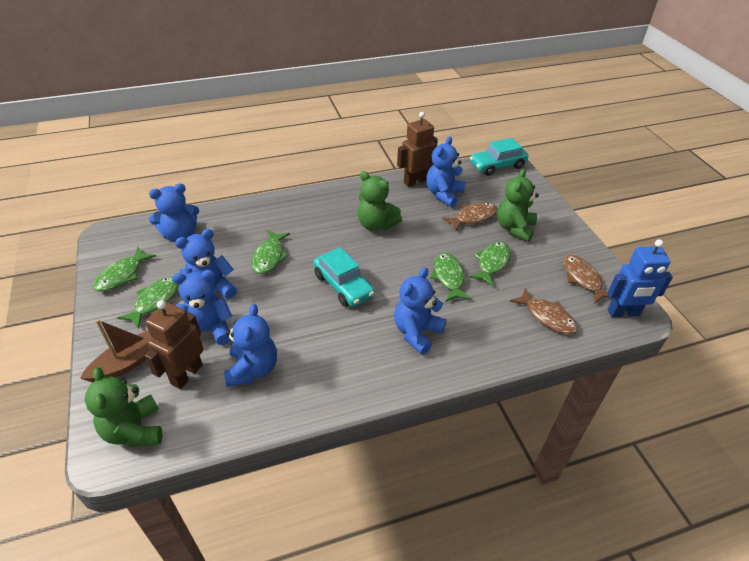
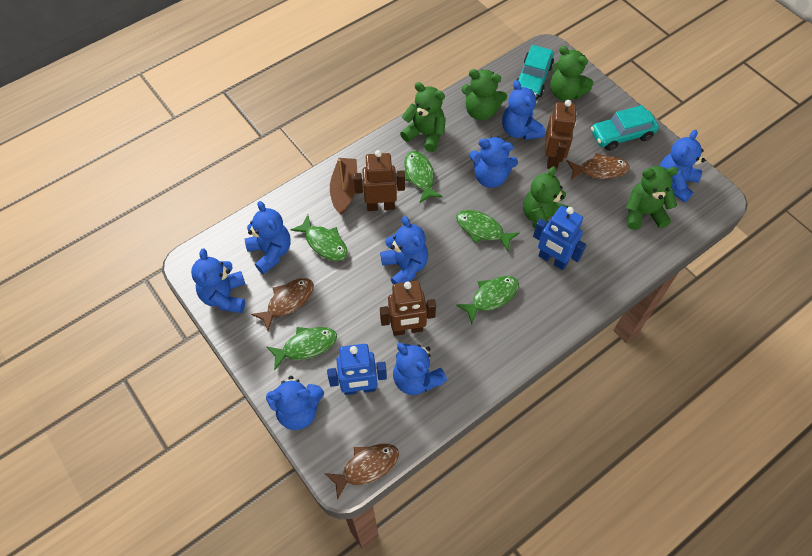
blue robot: 1 -> 2
blue teddy bear: 6 -> 8
brown robot: 2 -> 3
green teddy bear: 3 -> 5

